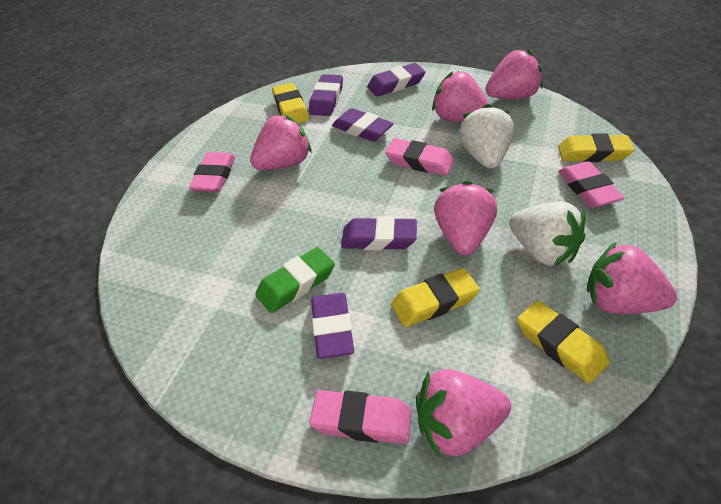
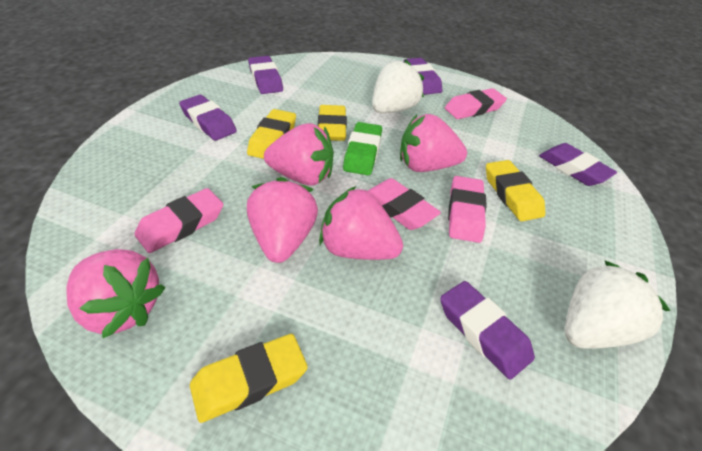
pink strawberry: 6 -> 5

